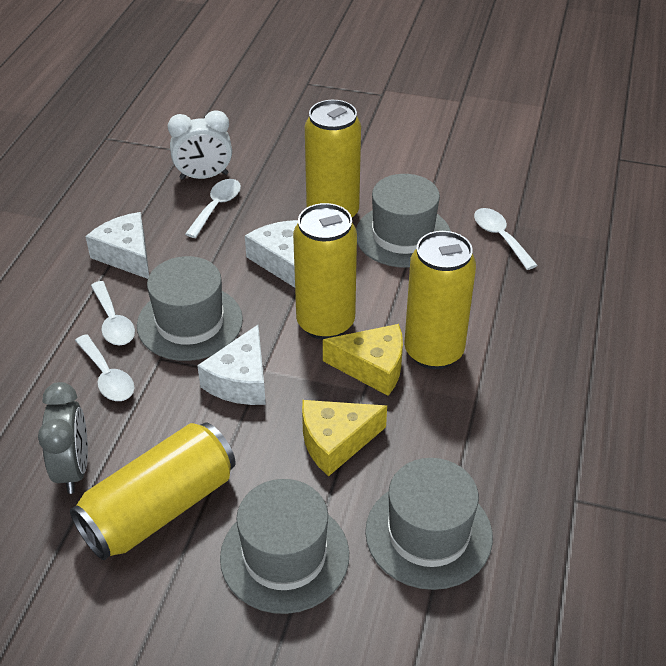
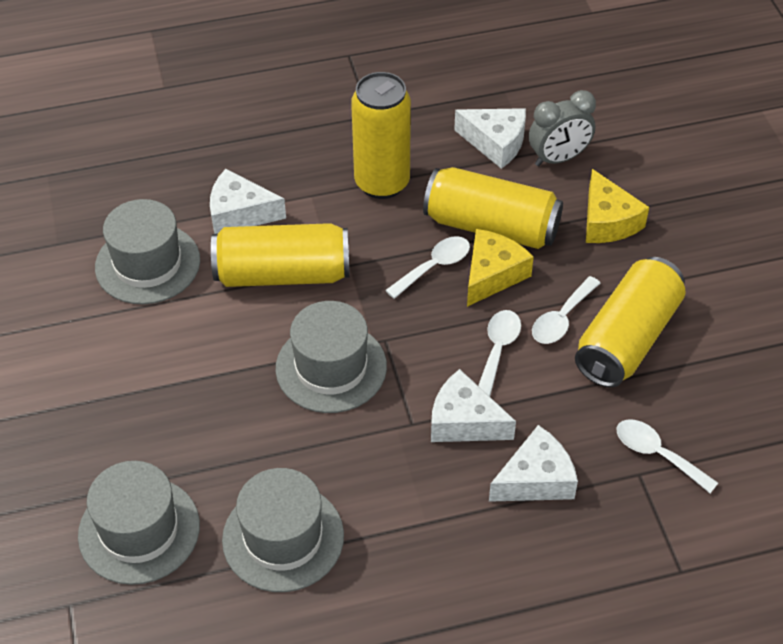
white cheese: 3 -> 4
white clock: 1 -> 0

